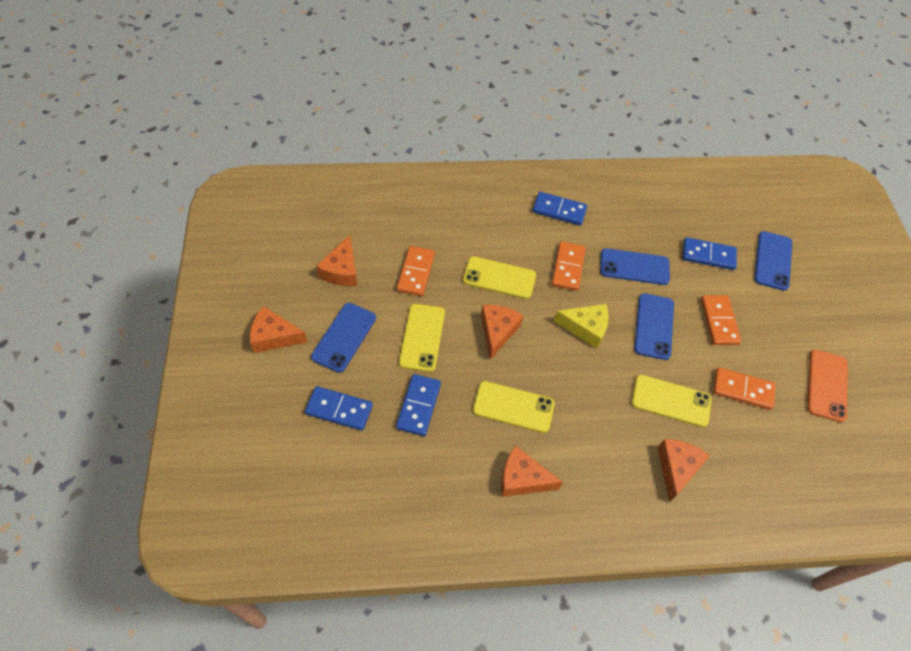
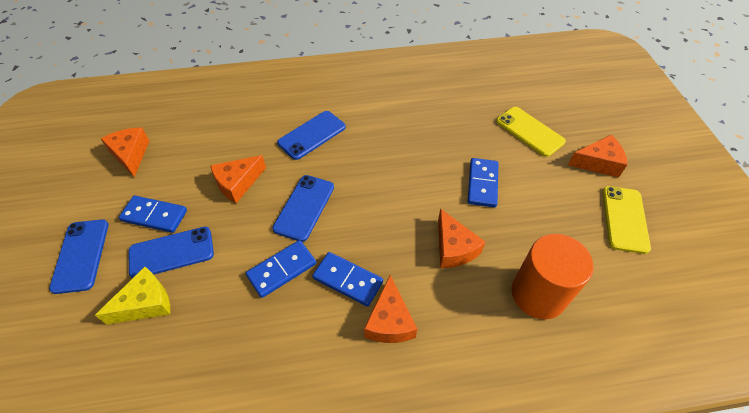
orange cylinder: 0 -> 1
orange domino: 4 -> 0
orange phone: 1 -> 0
yellow phone: 4 -> 2

